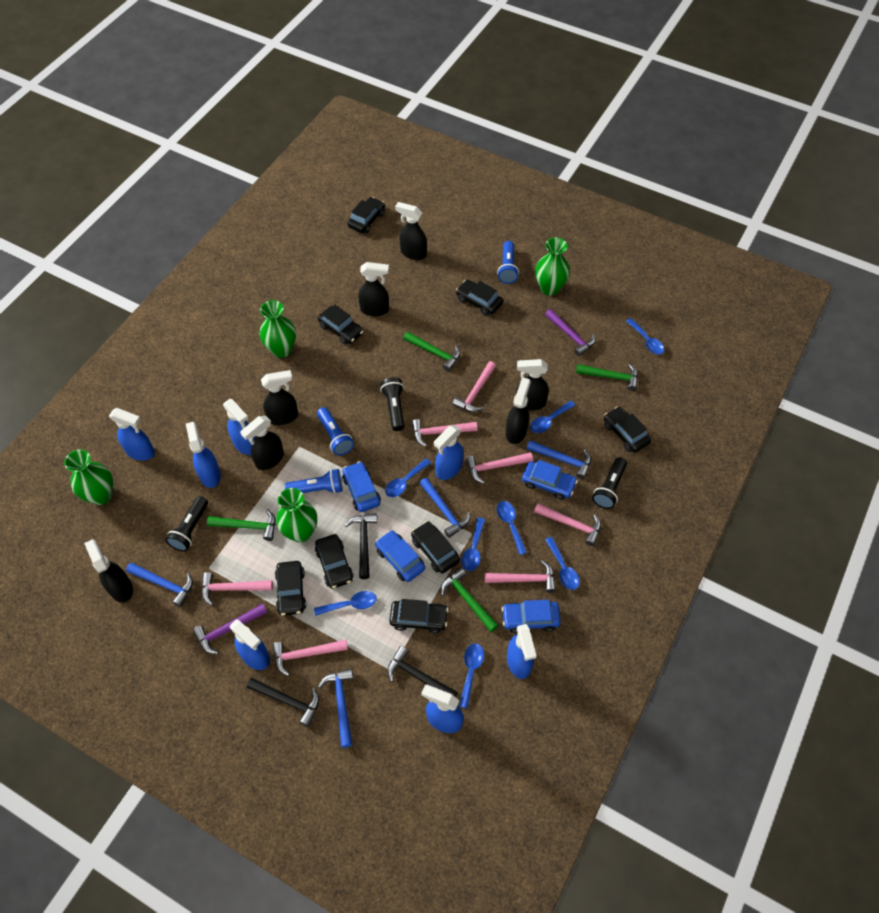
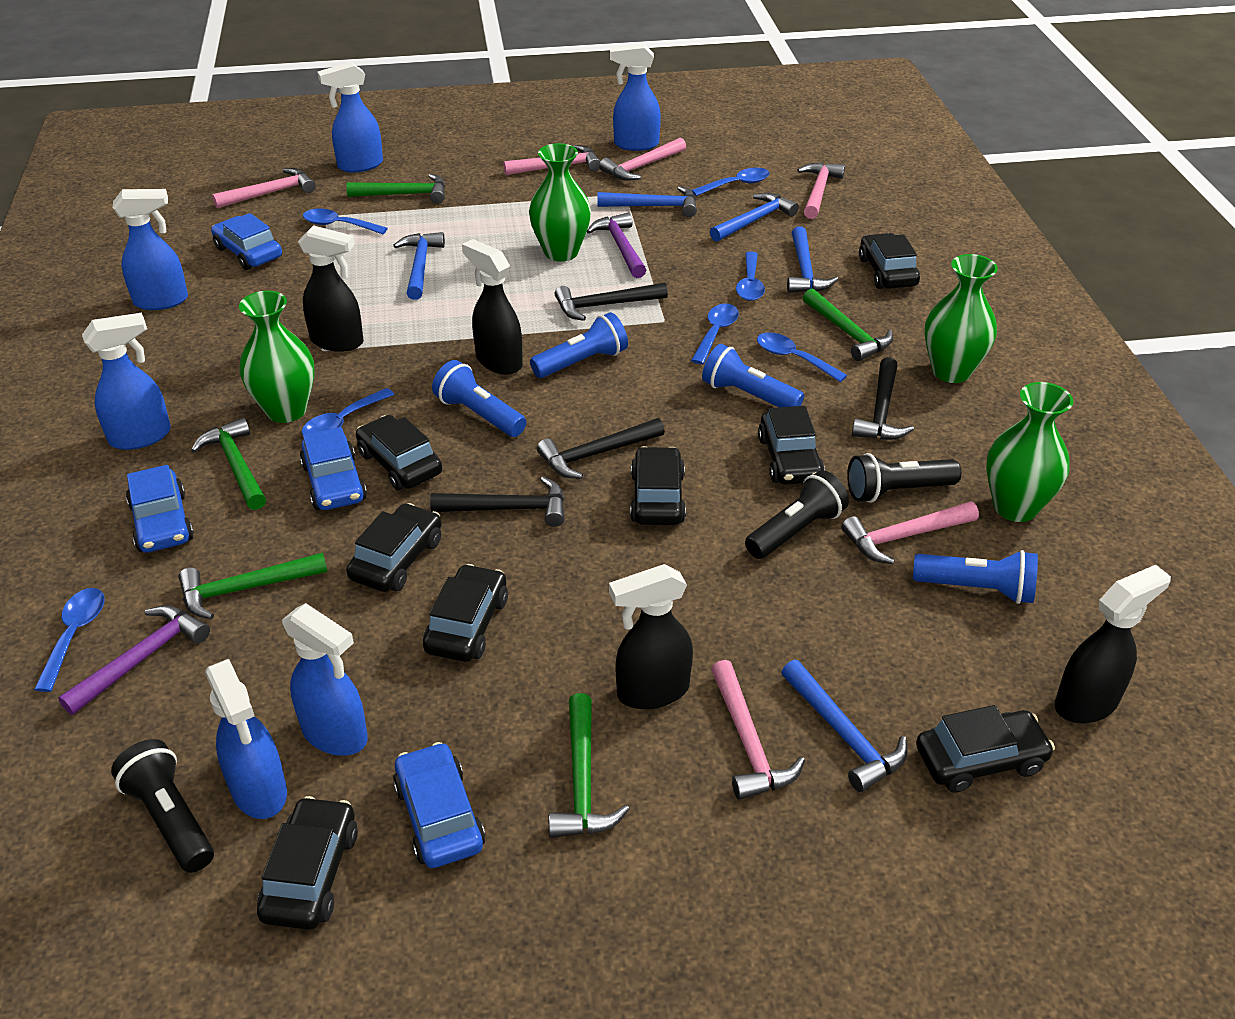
black hammer: 3 -> 4
black spray bottle: 7 -> 4
blue flashlight: 3 -> 4
blue hammer: 4 -> 5
blue spoon: 8 -> 7
blue spray bottle: 7 -> 6
green hammer: 4 -> 5
pink hammer: 7 -> 6

